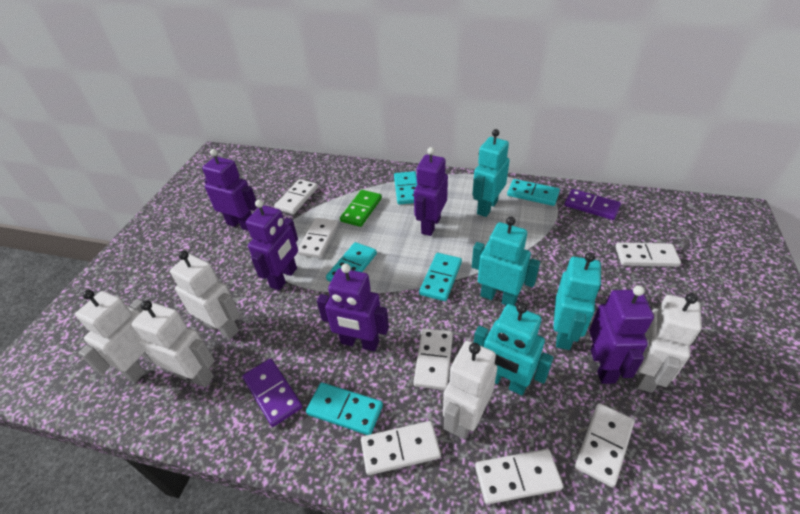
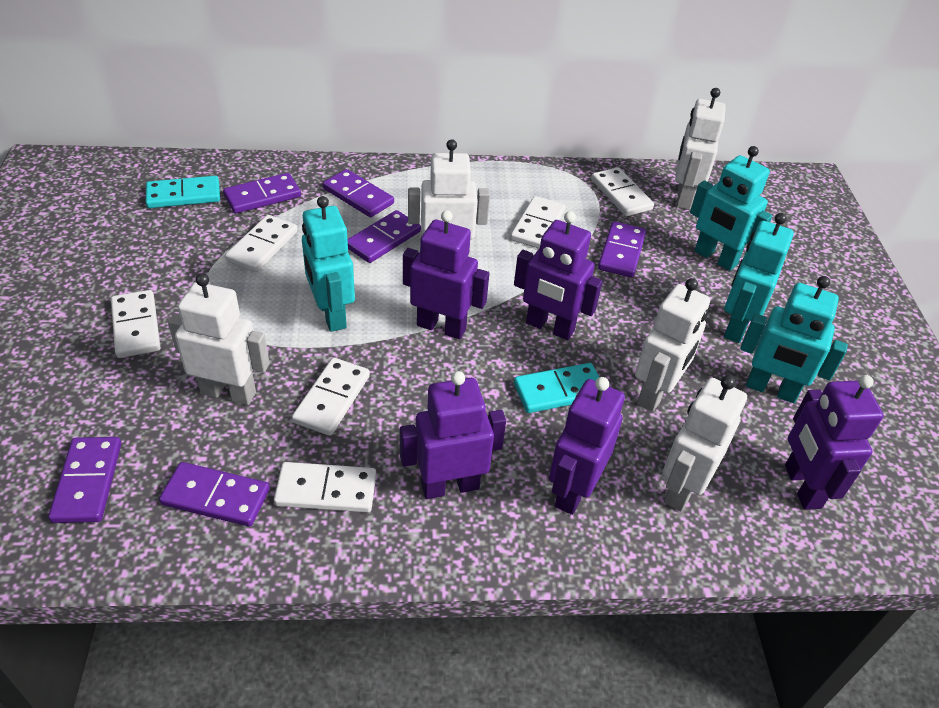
green domino: 1 -> 0
purple domino: 2 -> 6
turquoise domino: 5 -> 2
white domino: 7 -> 6

